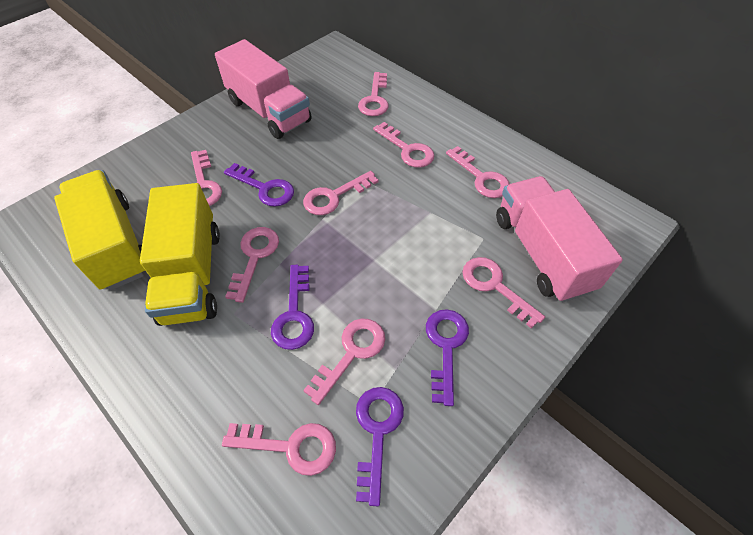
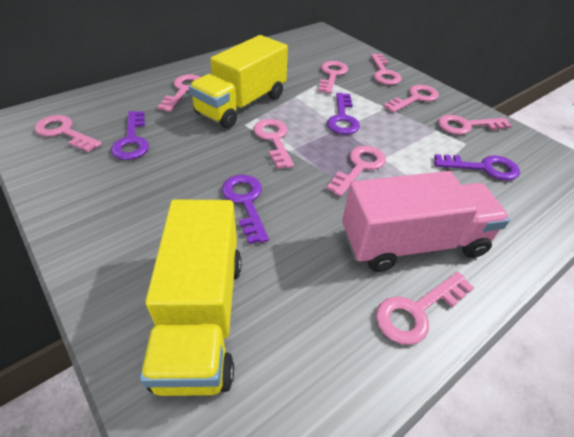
pink truck: 2 -> 1

